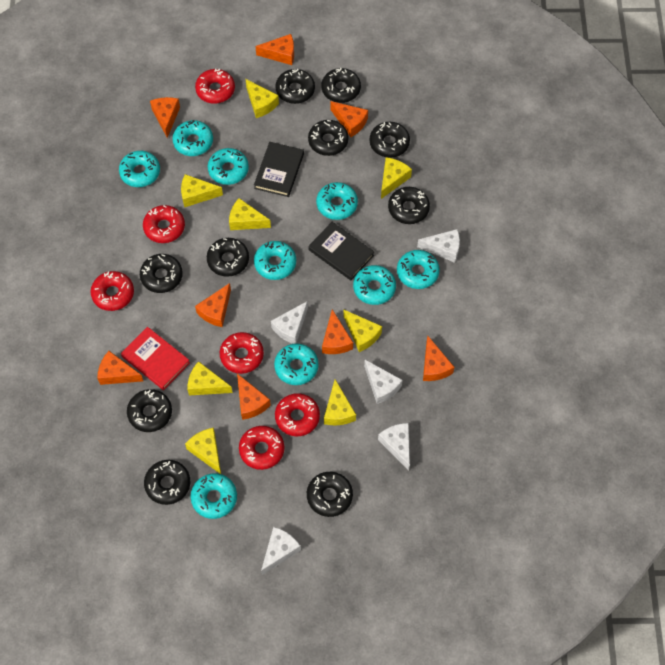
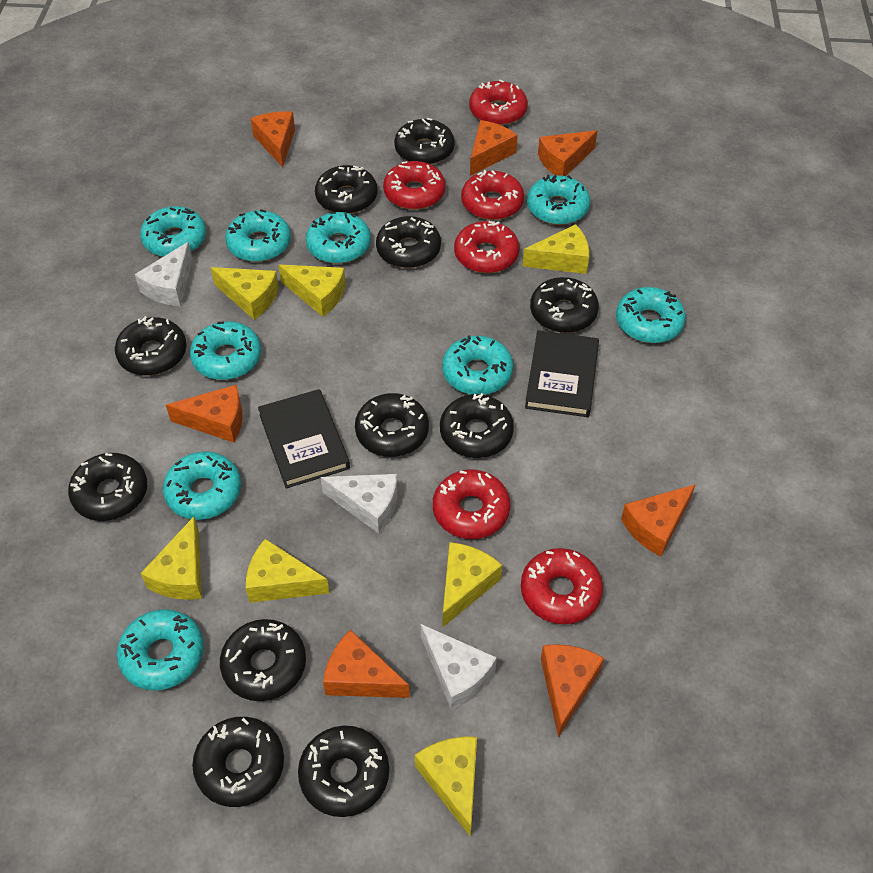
black donut: 10 -> 11
orange cheese: 8 -> 7
red book: 1 -> 0
white cheese: 5 -> 3
yellow cheese: 8 -> 7

